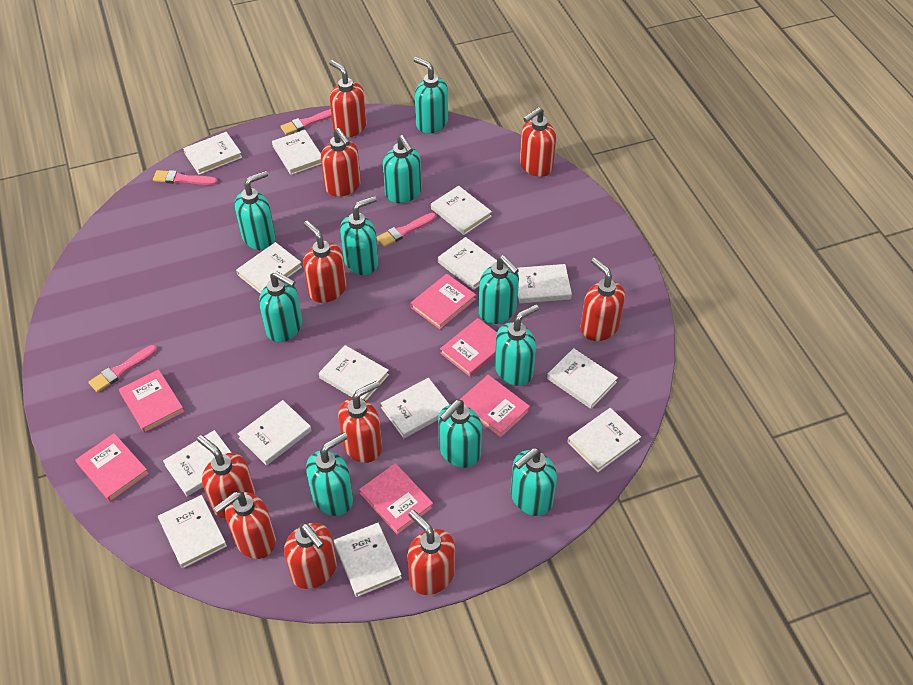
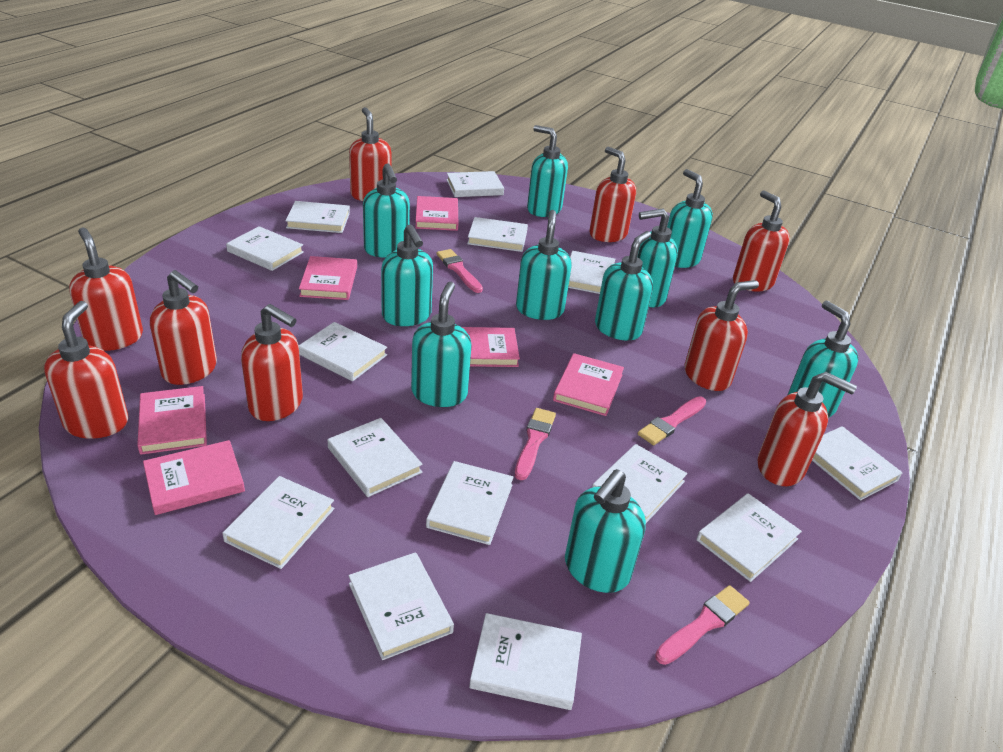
red soap dispenser: 10 -> 9

